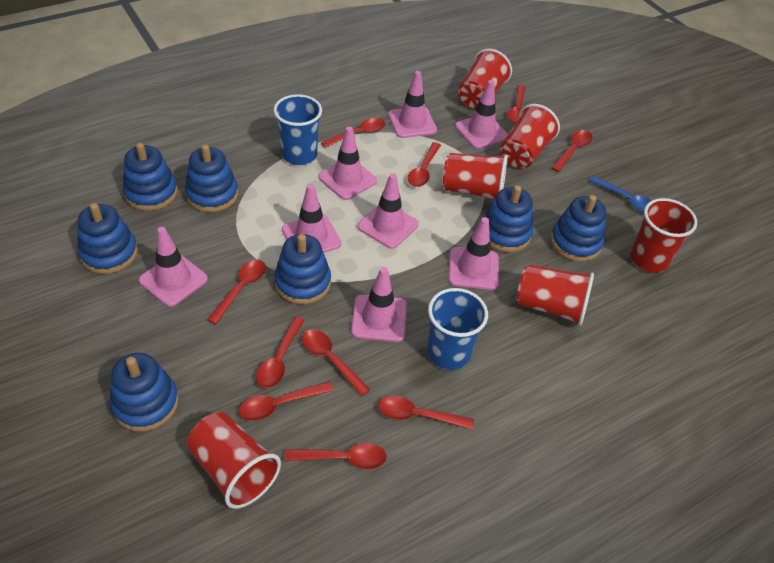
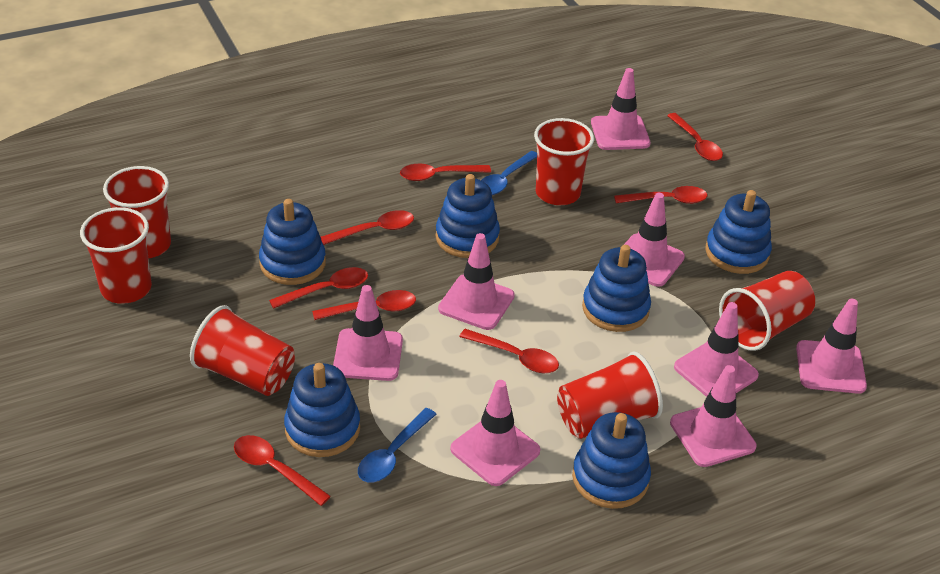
blue cup: 2 -> 0
blue spoon: 1 -> 2
blue stacking toy: 7 -> 6
red spoon: 10 -> 8

